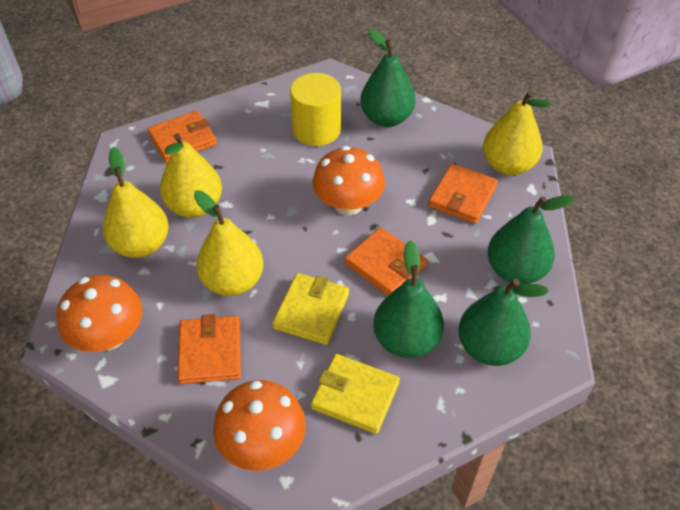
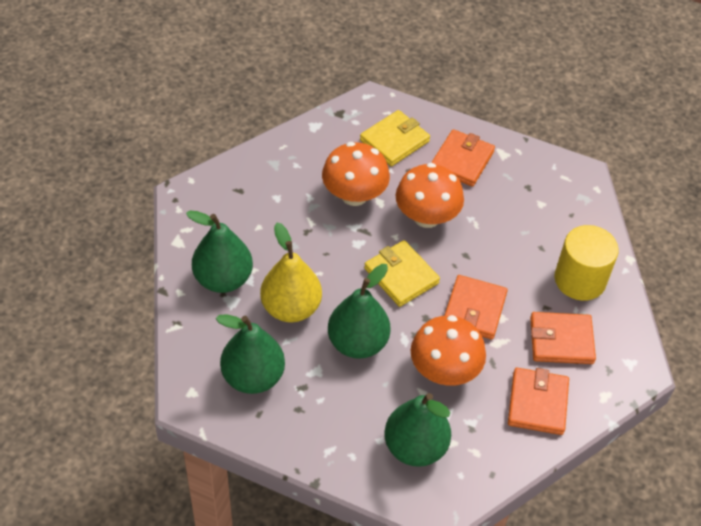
yellow pear: 4 -> 1

